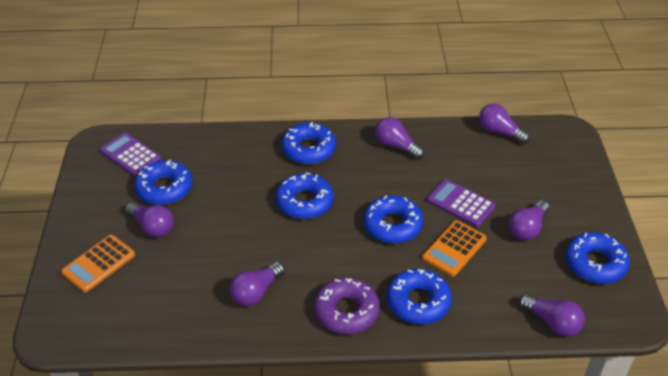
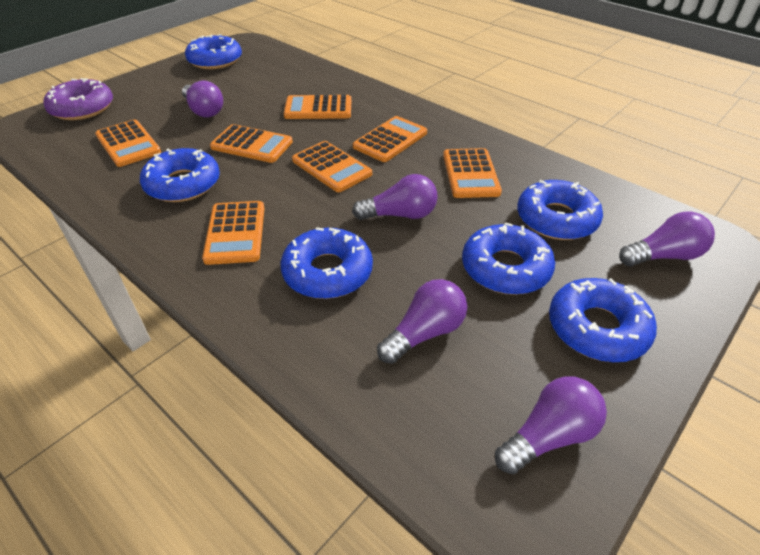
orange calculator: 2 -> 7
purple calculator: 2 -> 0
purple light bulb: 6 -> 5

